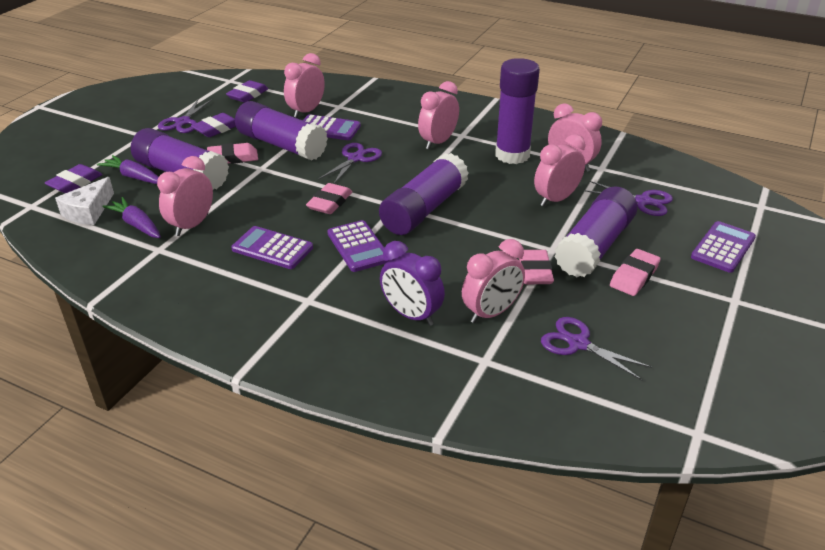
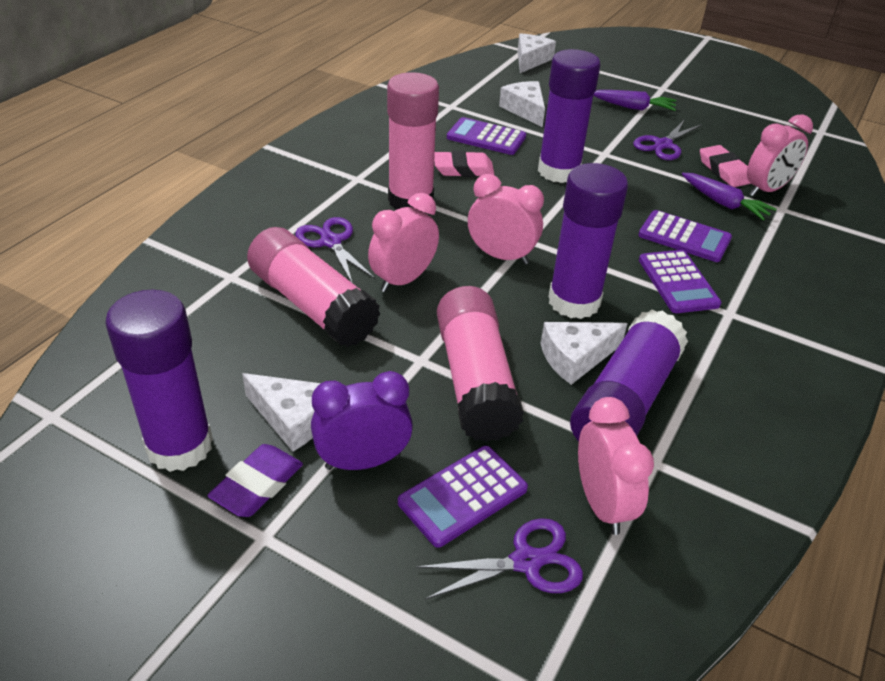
pink clock: 6 -> 4
pink eraser: 4 -> 2
pink glue stick: 0 -> 3
purple eraser: 3 -> 1
purple glue stick: 5 -> 4
purple scissors: 4 -> 3
white cheese: 1 -> 4

